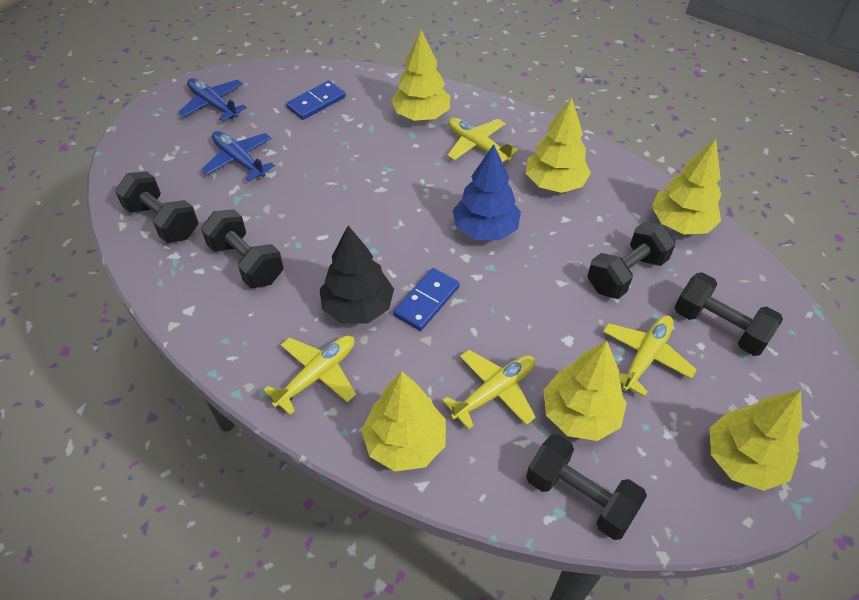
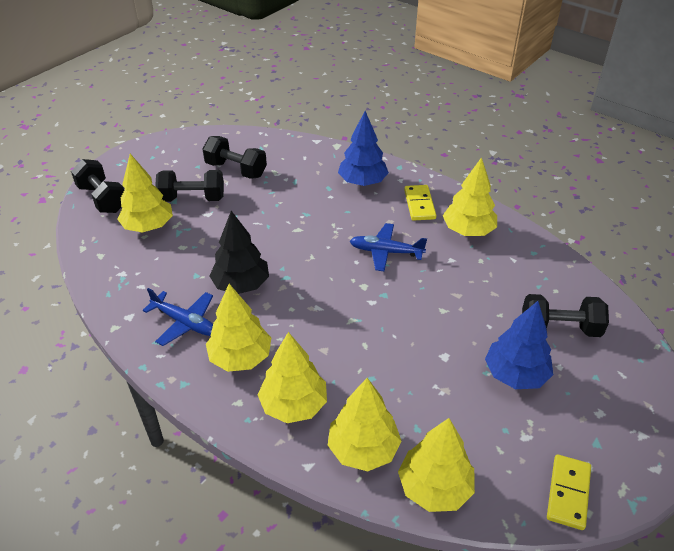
black dumbbell: 5 -> 4
blue domino: 2 -> 0
blue tree: 1 -> 2
yellow domino: 0 -> 2
yellow plane: 4 -> 0

